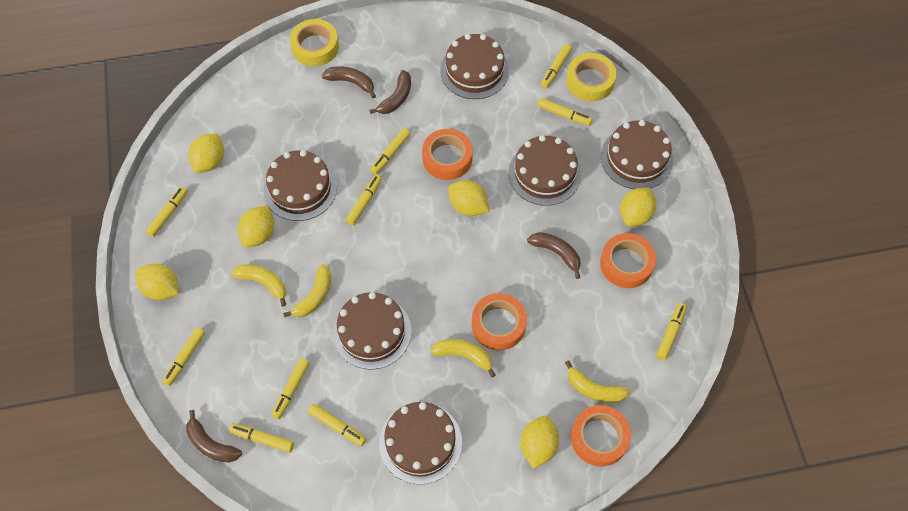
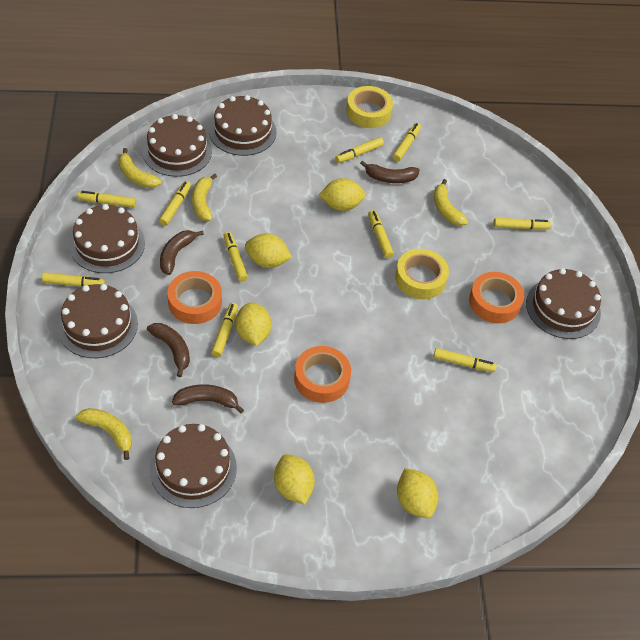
orange tape: 4 -> 3
yellow lemon: 6 -> 5

